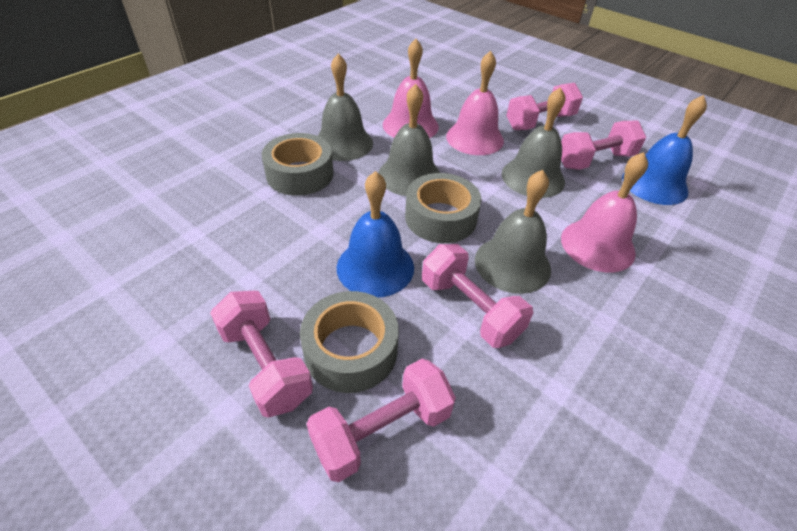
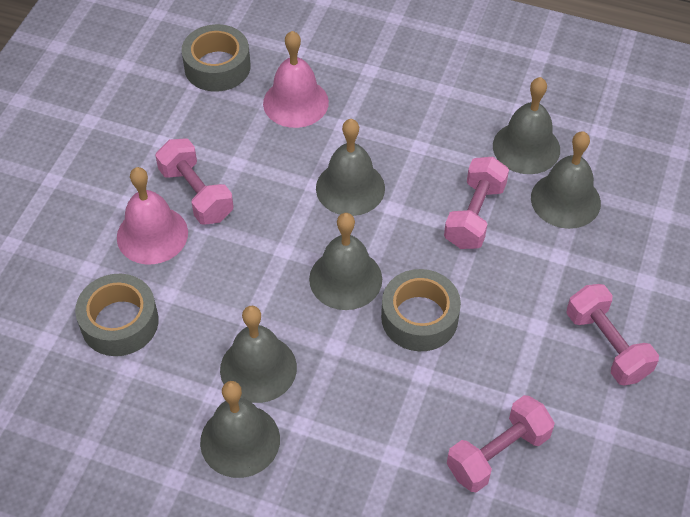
blue bell: 2 -> 0
grey bell: 4 -> 6
pink bell: 3 -> 2
pink dumbbell: 5 -> 4

